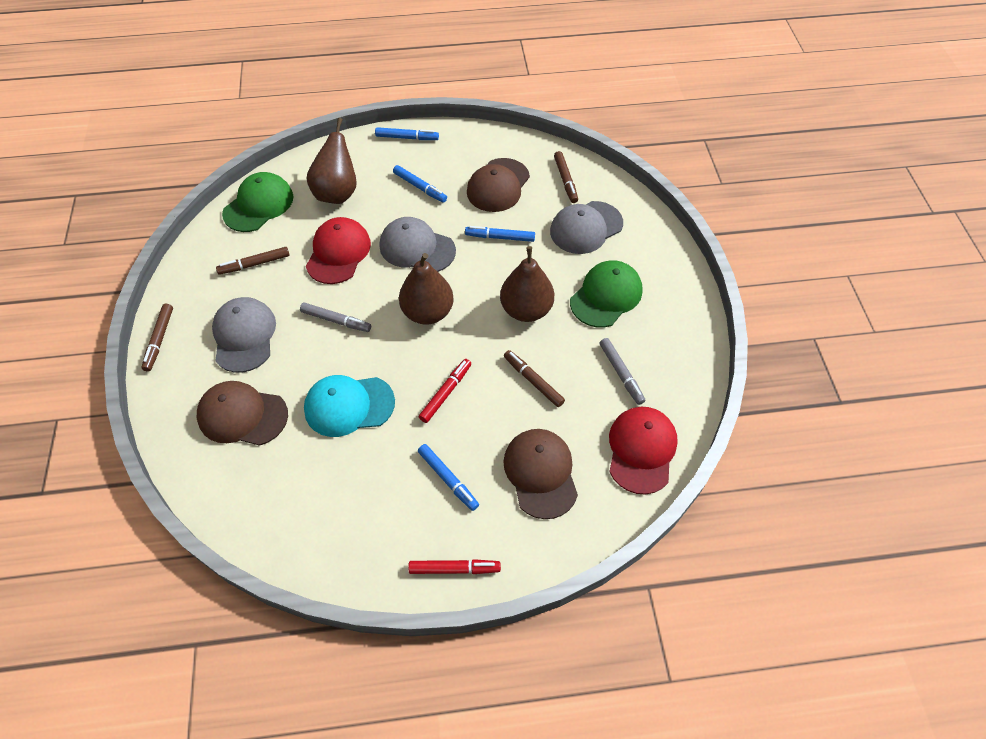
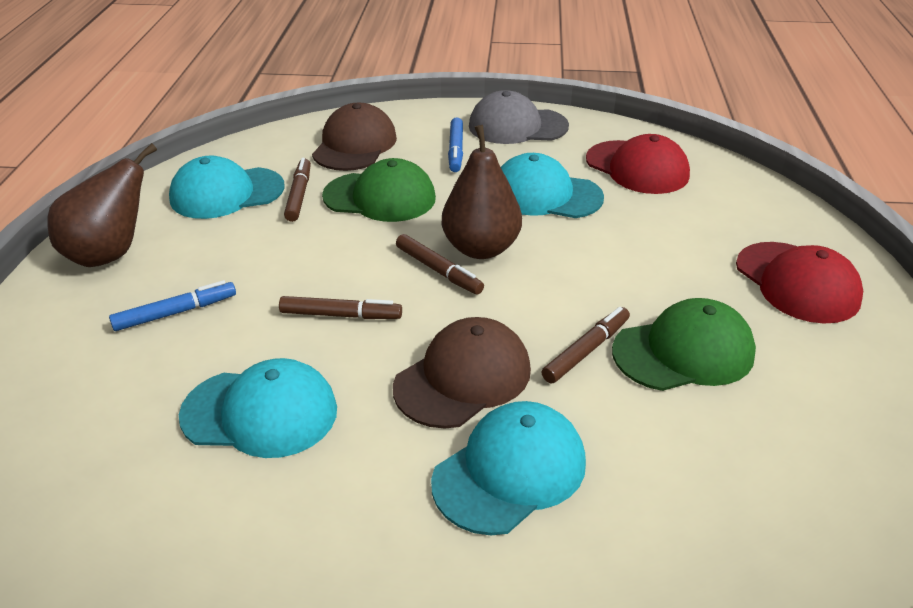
blue marker: 4 -> 2
brown cap: 3 -> 2
brown pear: 3 -> 2
grey cap: 3 -> 1
grey marker: 2 -> 0
red marker: 2 -> 0
turquoise cap: 1 -> 4

